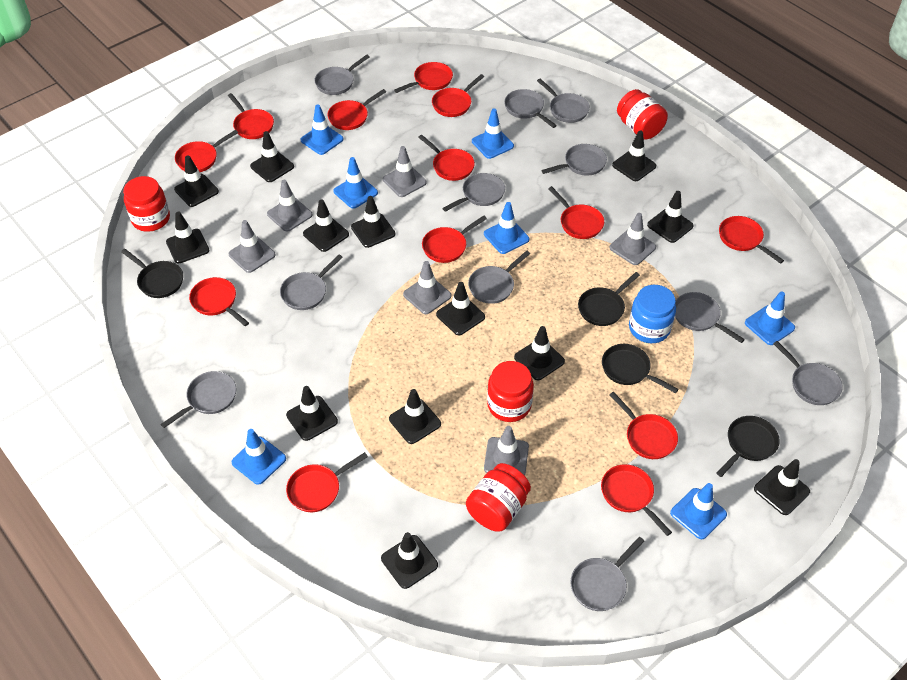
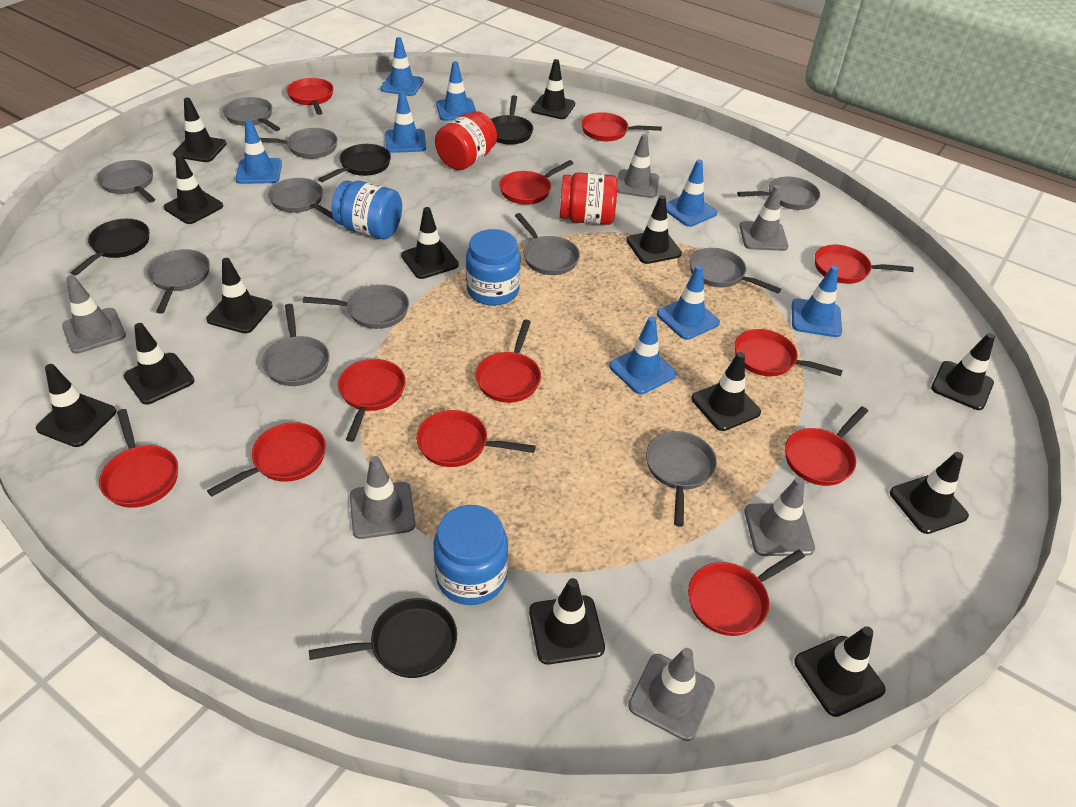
blue jar: 1 -> 3
blue traffic cone: 7 -> 8
red jar: 4 -> 2
red pan: 13 -> 12

